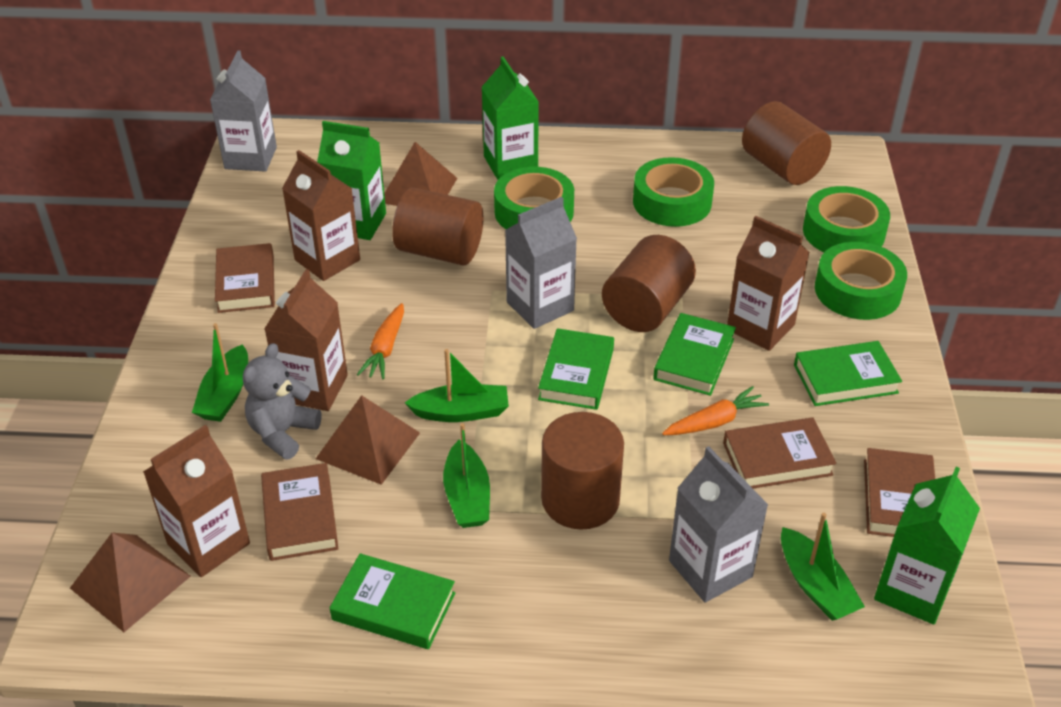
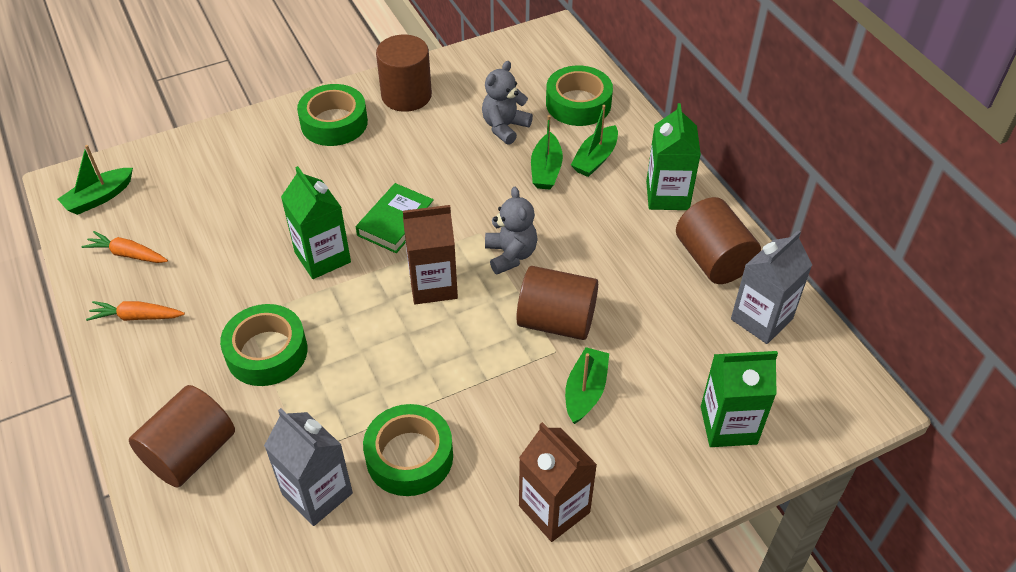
brown book: 4 -> 0
brown carton: 4 -> 2
brown pyramid: 3 -> 0
green book: 4 -> 1
grey carton: 3 -> 2
grey teddy bear: 1 -> 2

